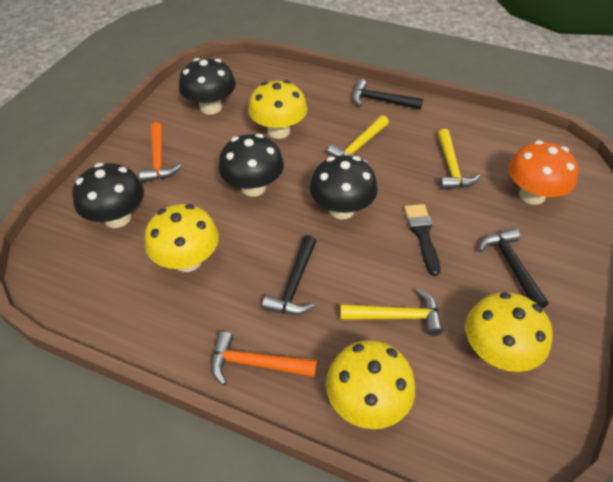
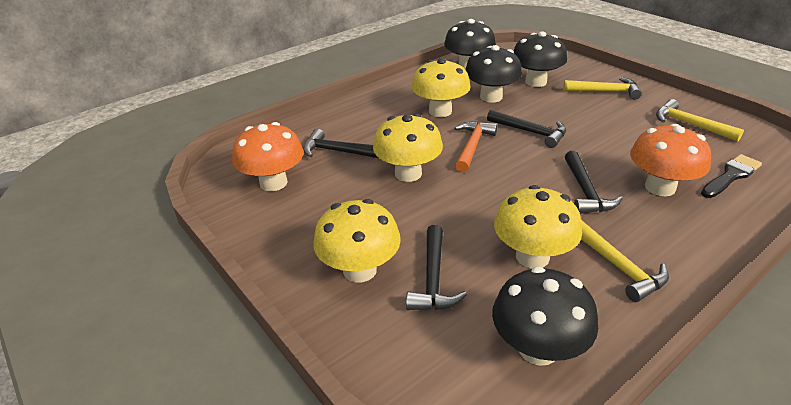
black hammer: 3 -> 4
orange hammer: 2 -> 1
orange mushroom: 1 -> 2

